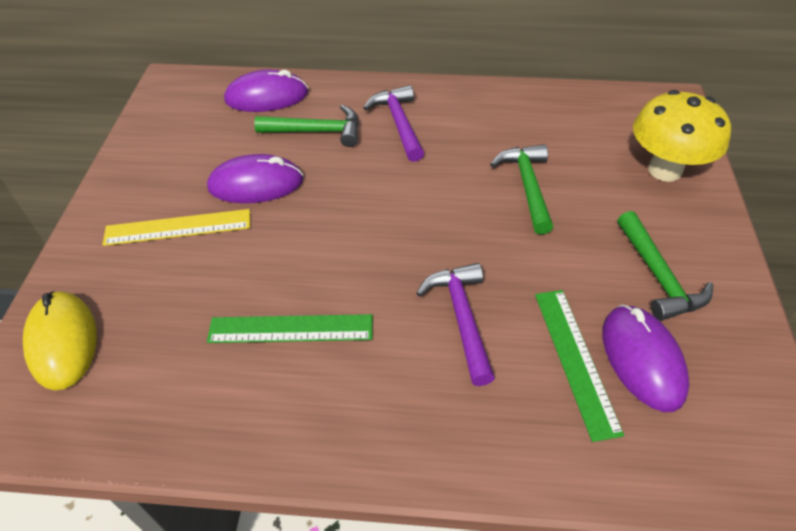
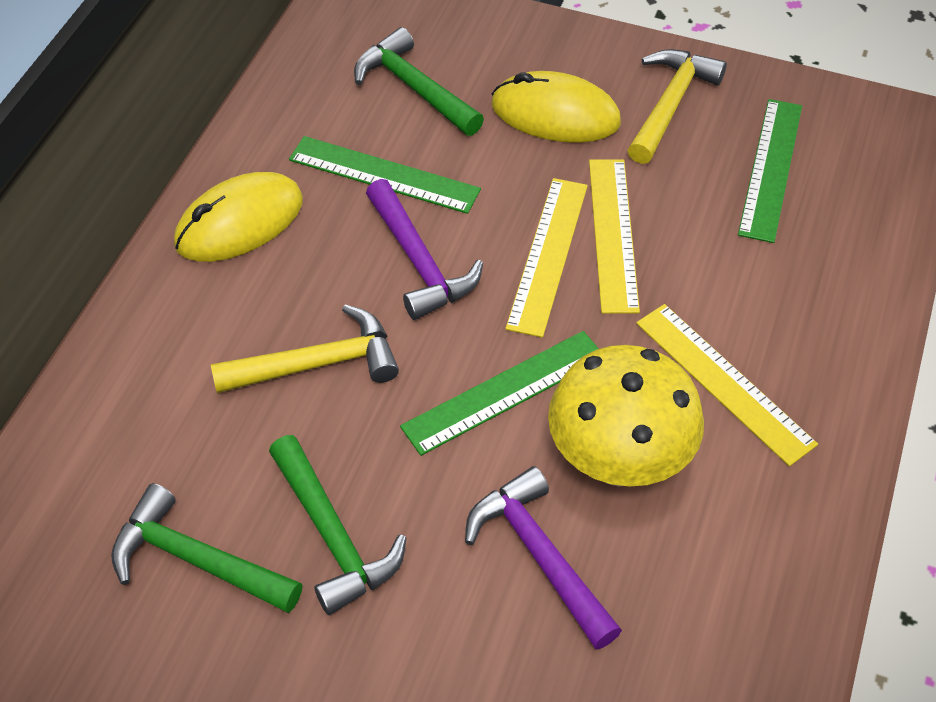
green ruler: 2 -> 3
purple mouse: 3 -> 0
yellow hammer: 0 -> 2
yellow mouse: 1 -> 2
yellow ruler: 1 -> 3

